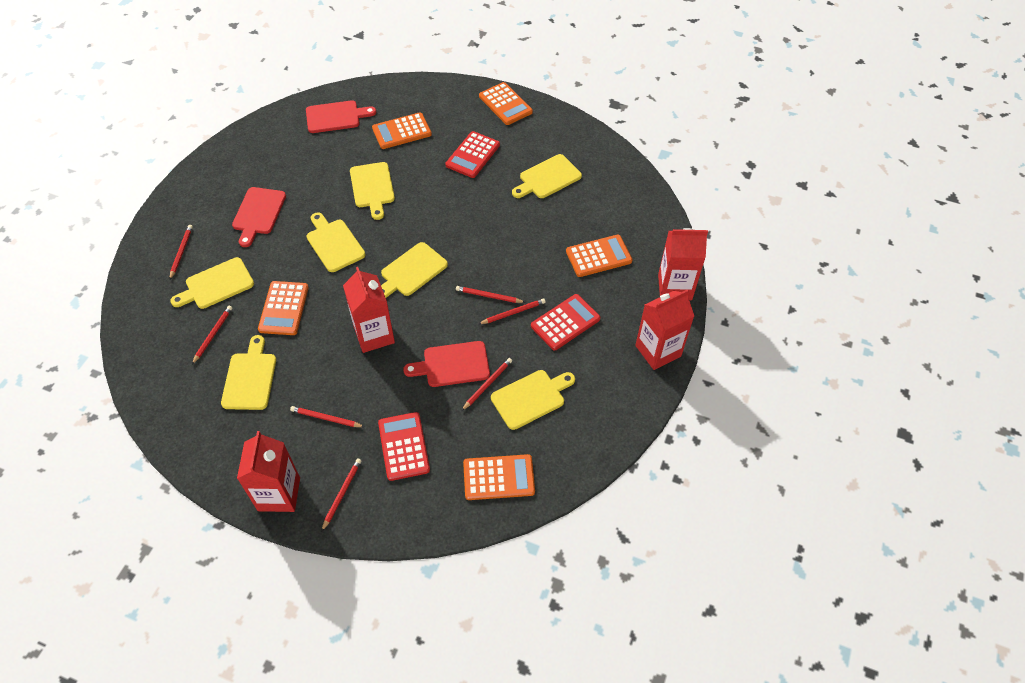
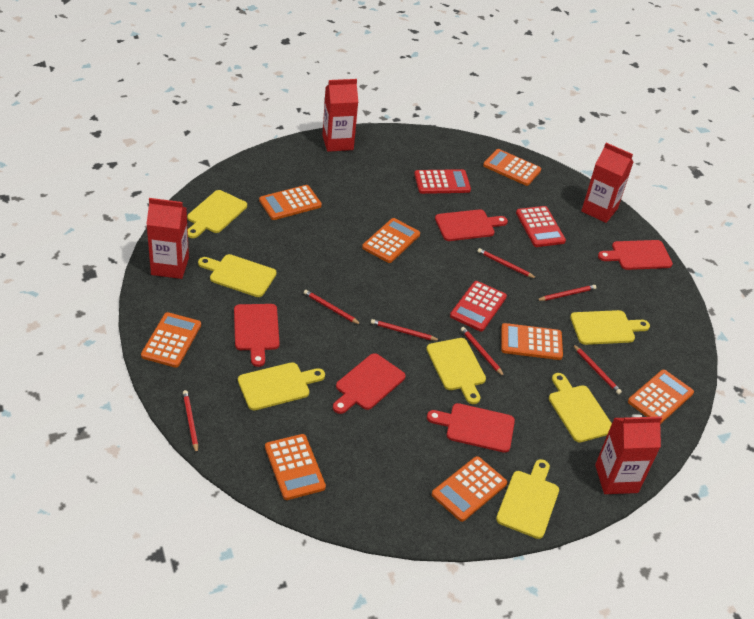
orange calculator: 5 -> 8
red cutting board: 3 -> 5

